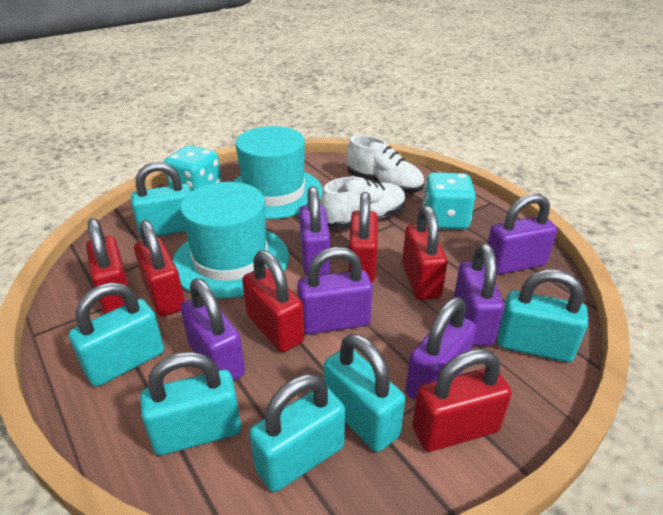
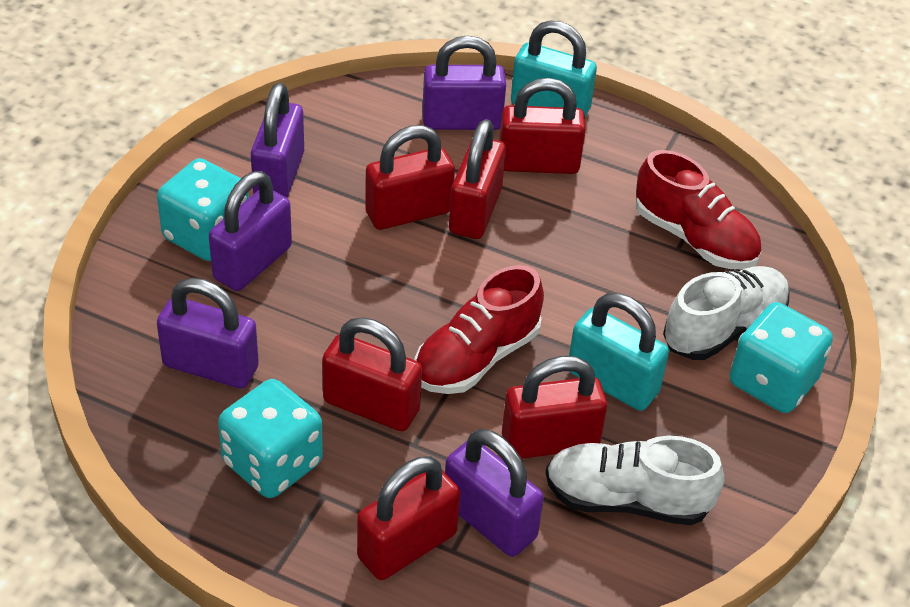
purple padlock: 6 -> 5
red shoe: 0 -> 2
turquoise dice: 2 -> 3
turquoise hat: 2 -> 0
turquoise padlock: 6 -> 2

